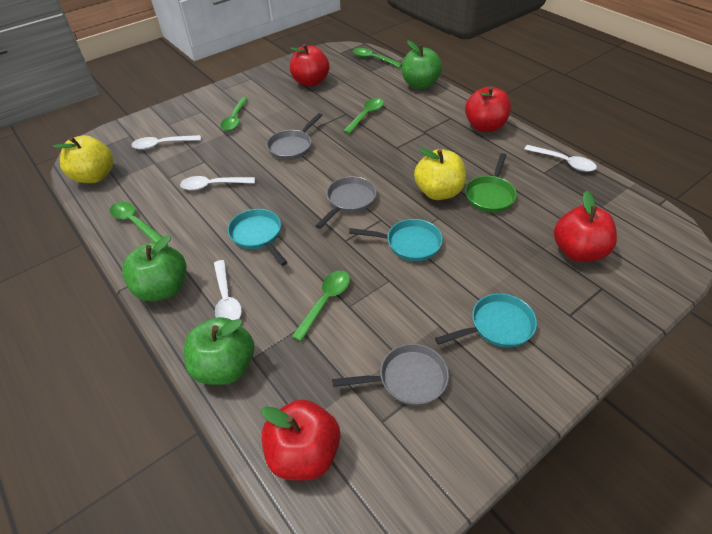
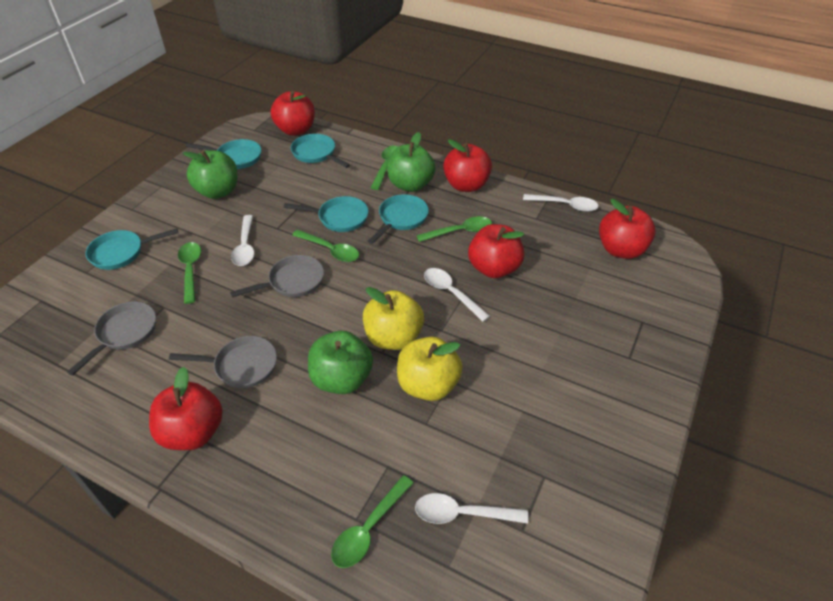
green pan: 1 -> 0
red apple: 4 -> 5
turquoise pan: 3 -> 5

